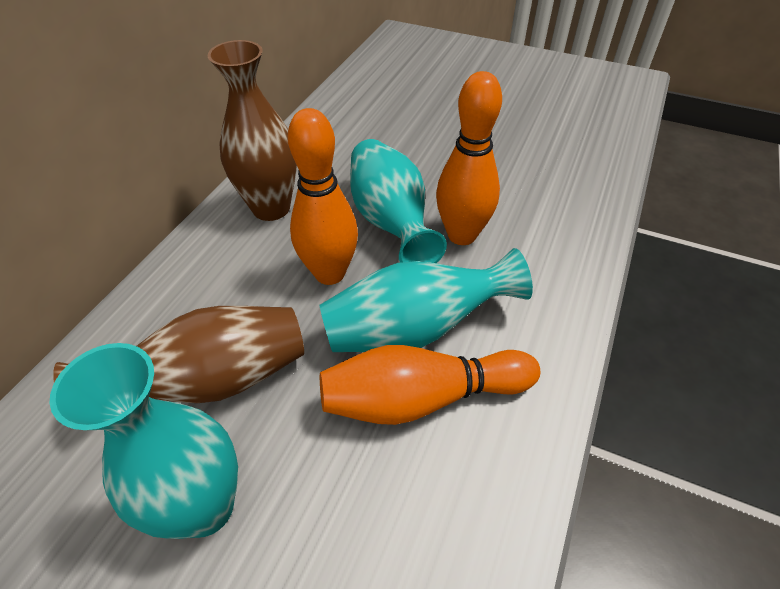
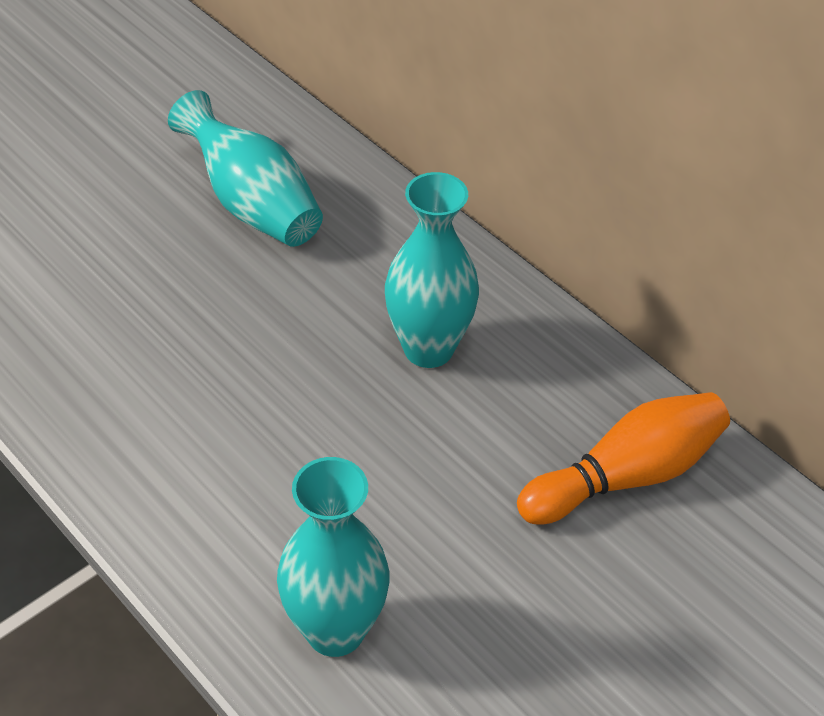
brown vase: 2 -> 0
orange bowling pin: 3 -> 1

